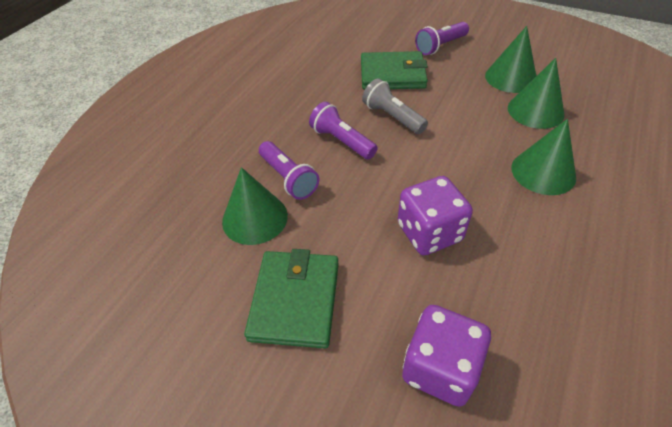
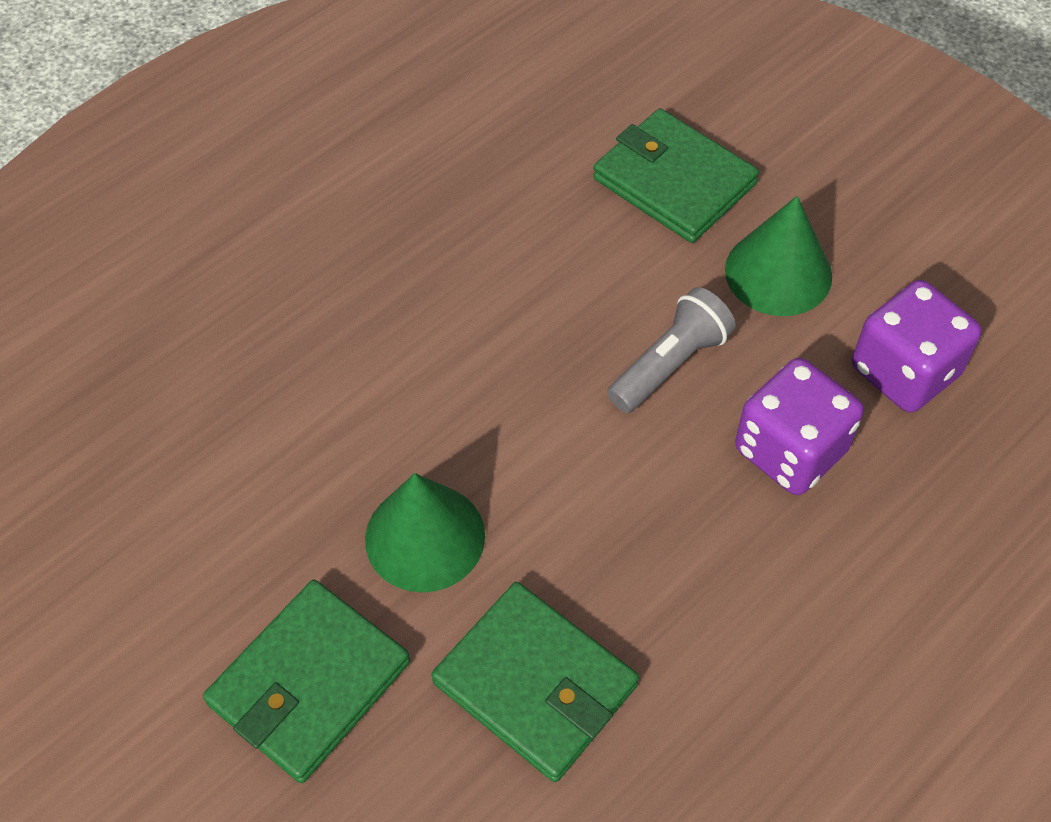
green cone: 4 -> 2
green wallet: 2 -> 3
purple flashlight: 3 -> 0

